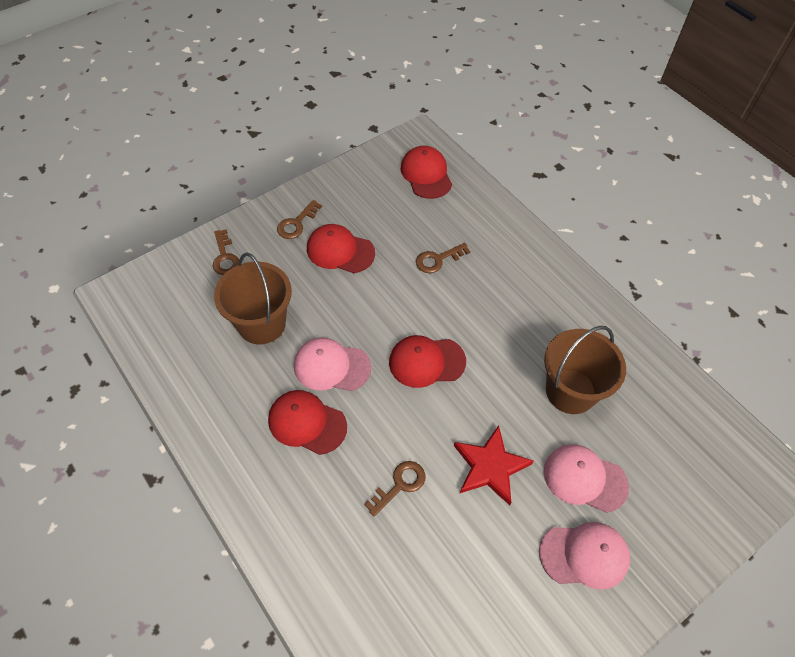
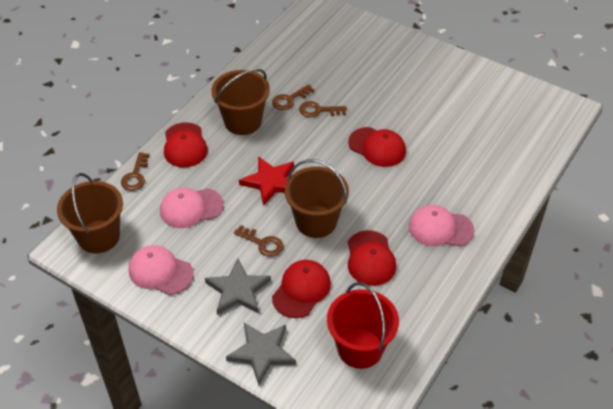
brown bucket: 2 -> 3
grey star: 0 -> 2
red bucket: 0 -> 1

